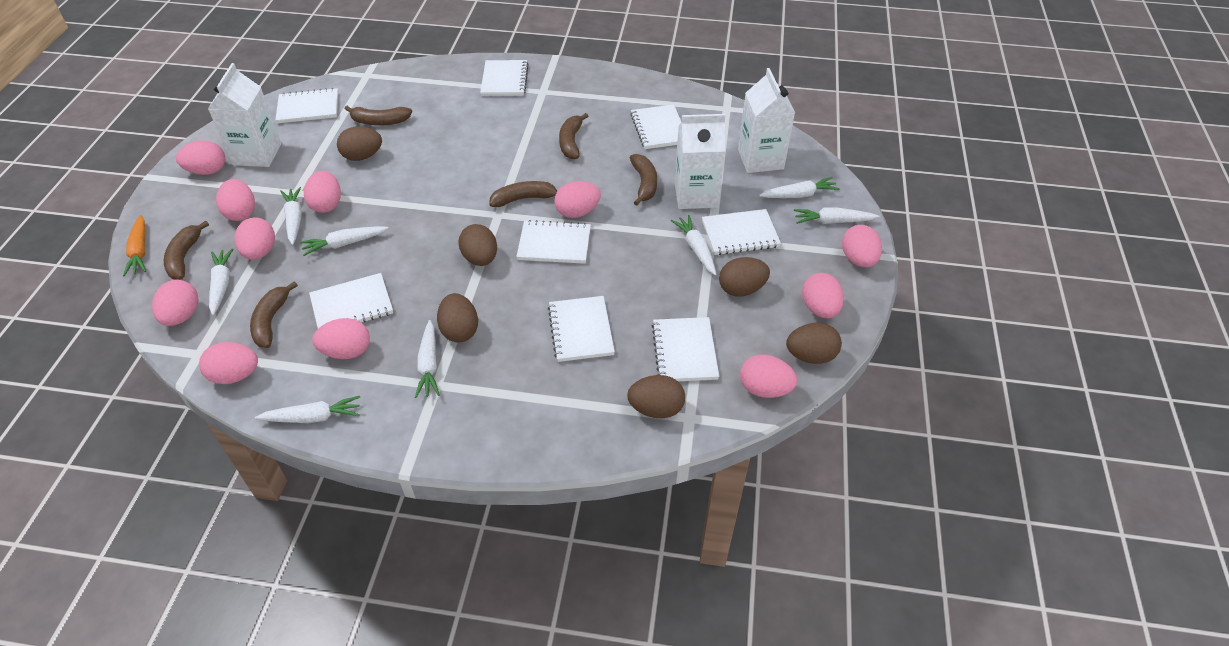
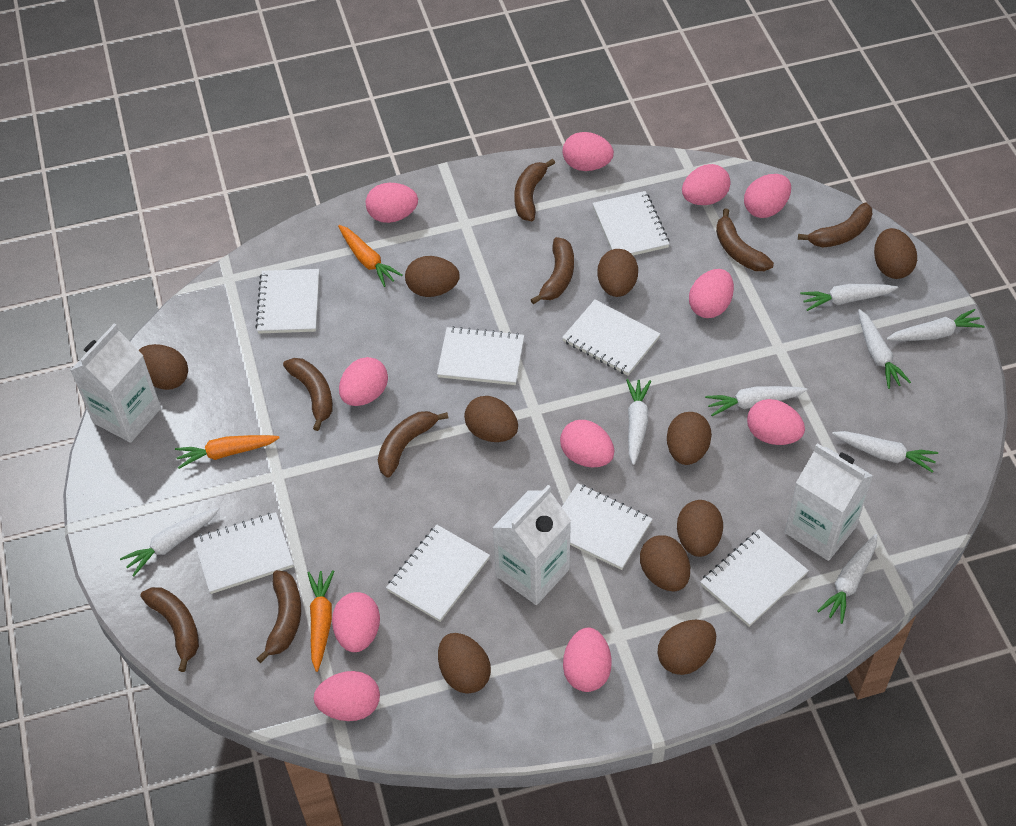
brown banana: 6 -> 8
brown egg: 6 -> 10
orange carrot: 1 -> 3

